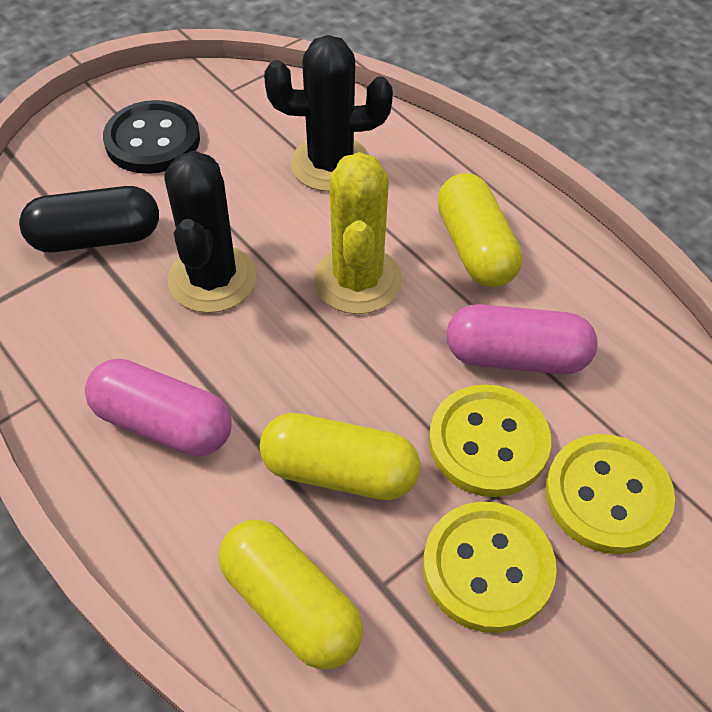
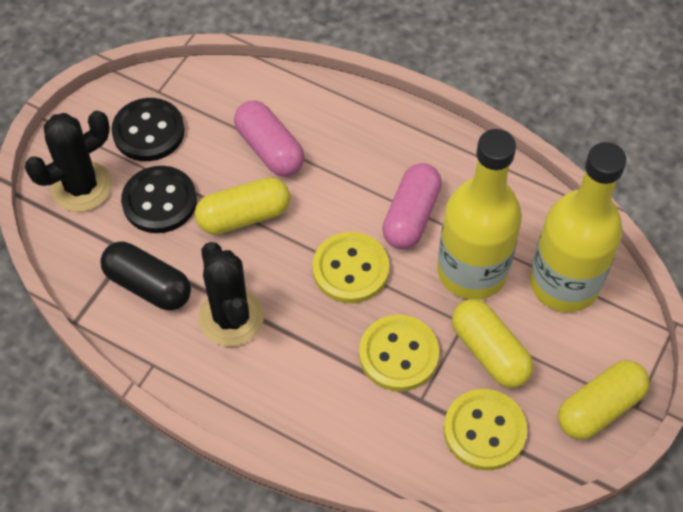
black button: 1 -> 2
yellow bottle: 0 -> 2
yellow cactus: 1 -> 0

